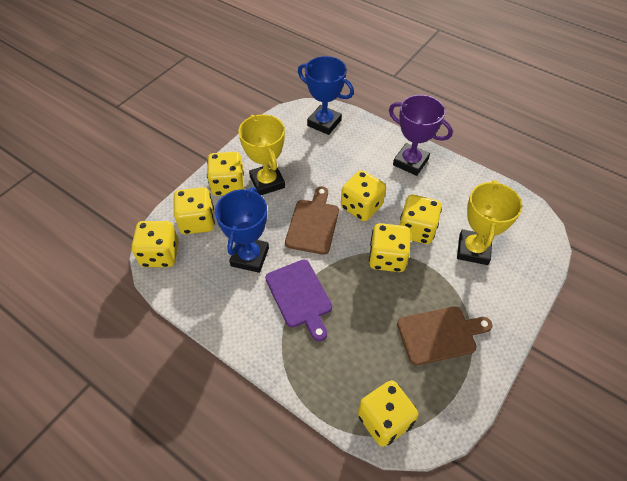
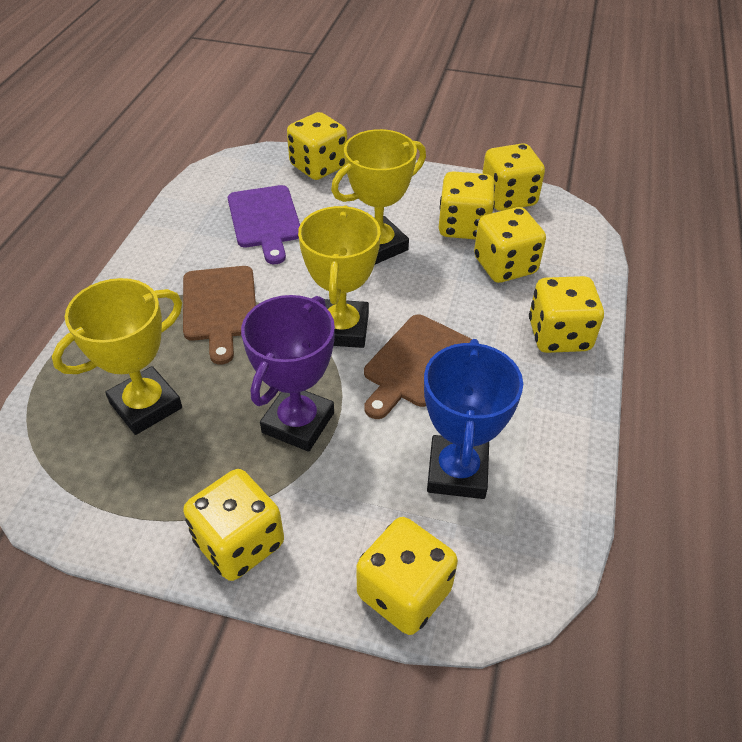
blue trophy: 2 -> 1
yellow trophy: 2 -> 3

